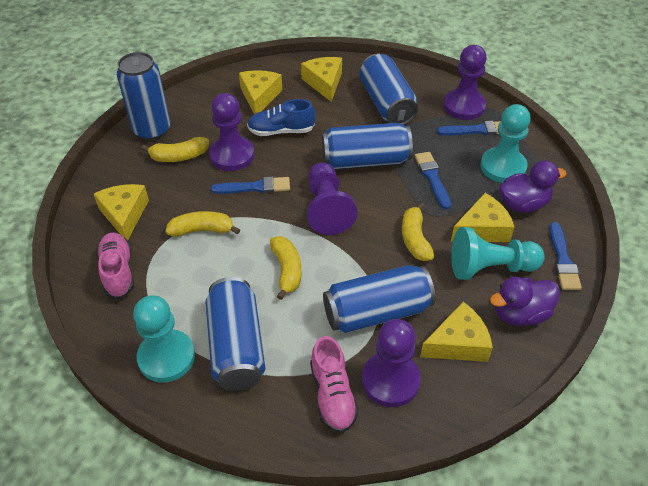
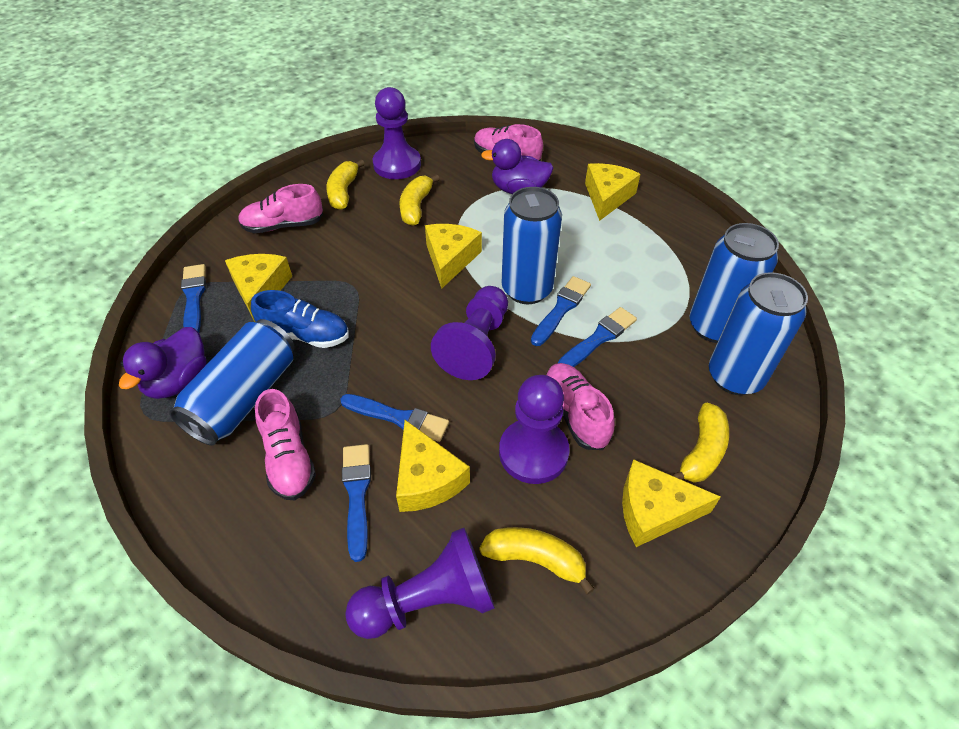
blue brush: 4 -> 5
blue can: 5 -> 4
pink shoe: 2 -> 4
turquoise pawn: 3 -> 0

